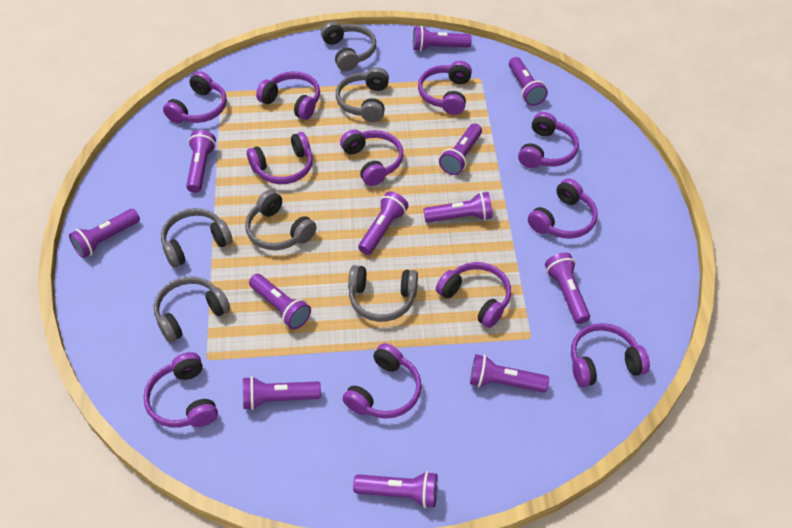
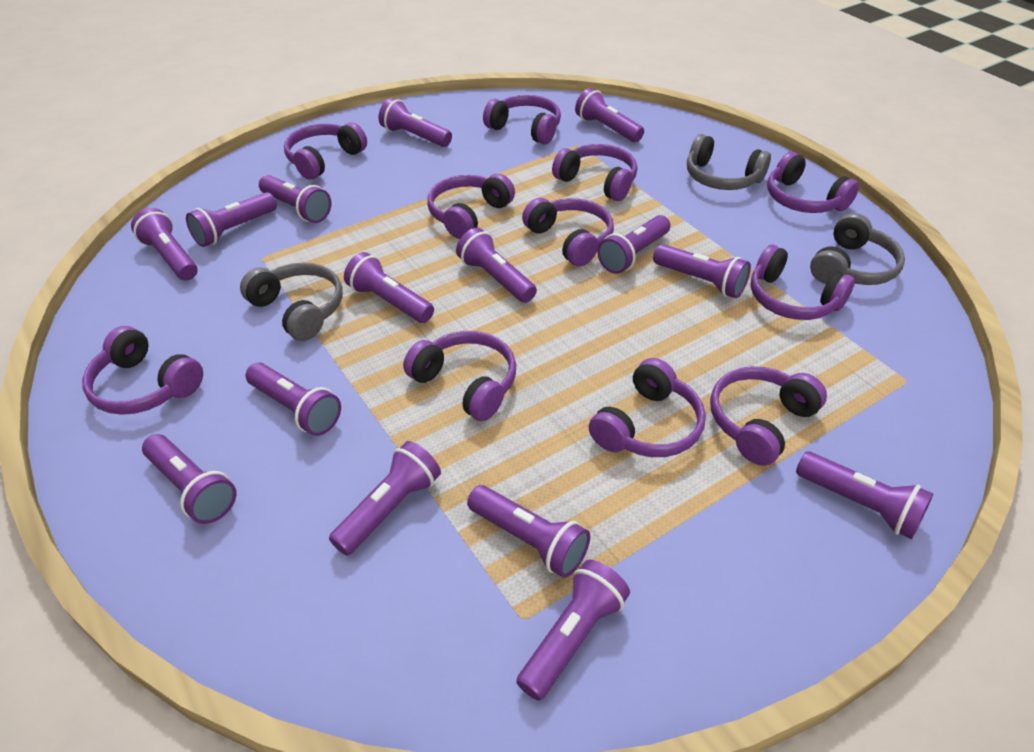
grey headphones: 6 -> 3
purple flashlight: 12 -> 15

